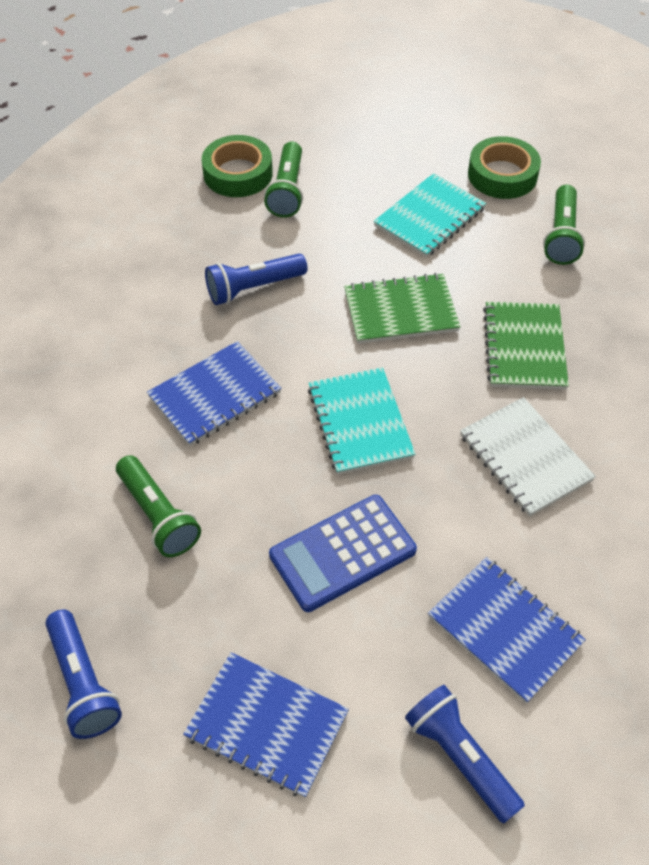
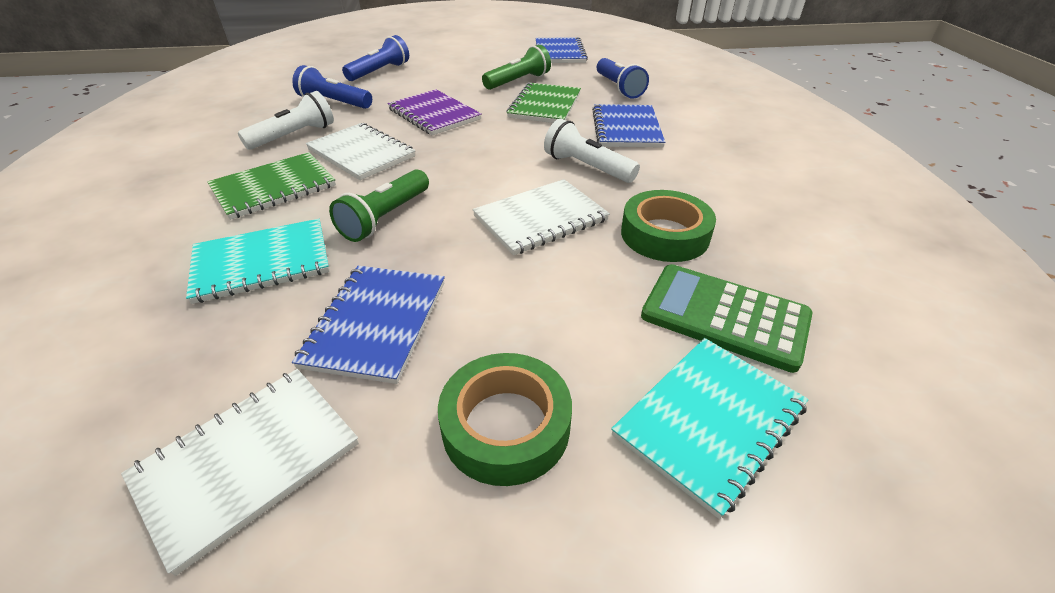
blue calculator: 1 -> 0
green calculator: 0 -> 1
green flashlight: 3 -> 2
purple notebook: 0 -> 1
white flashlight: 0 -> 2
white notebook: 1 -> 3

